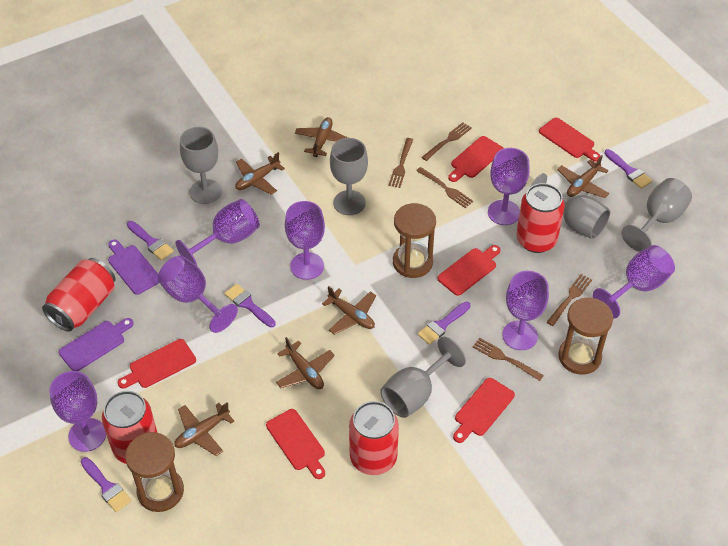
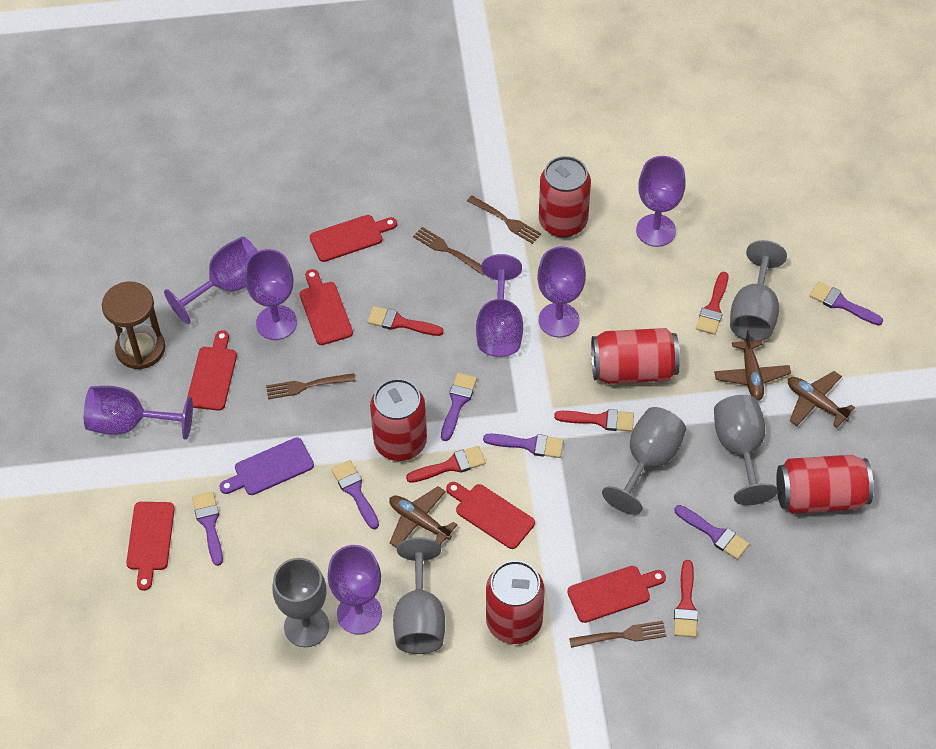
brown fork: 5 -> 4
brown hourglass: 3 -> 1
brown plane: 6 -> 3
purple brush: 5 -> 6
purple cutting board: 2 -> 1
red brush: 0 -> 5
red can: 4 -> 5

